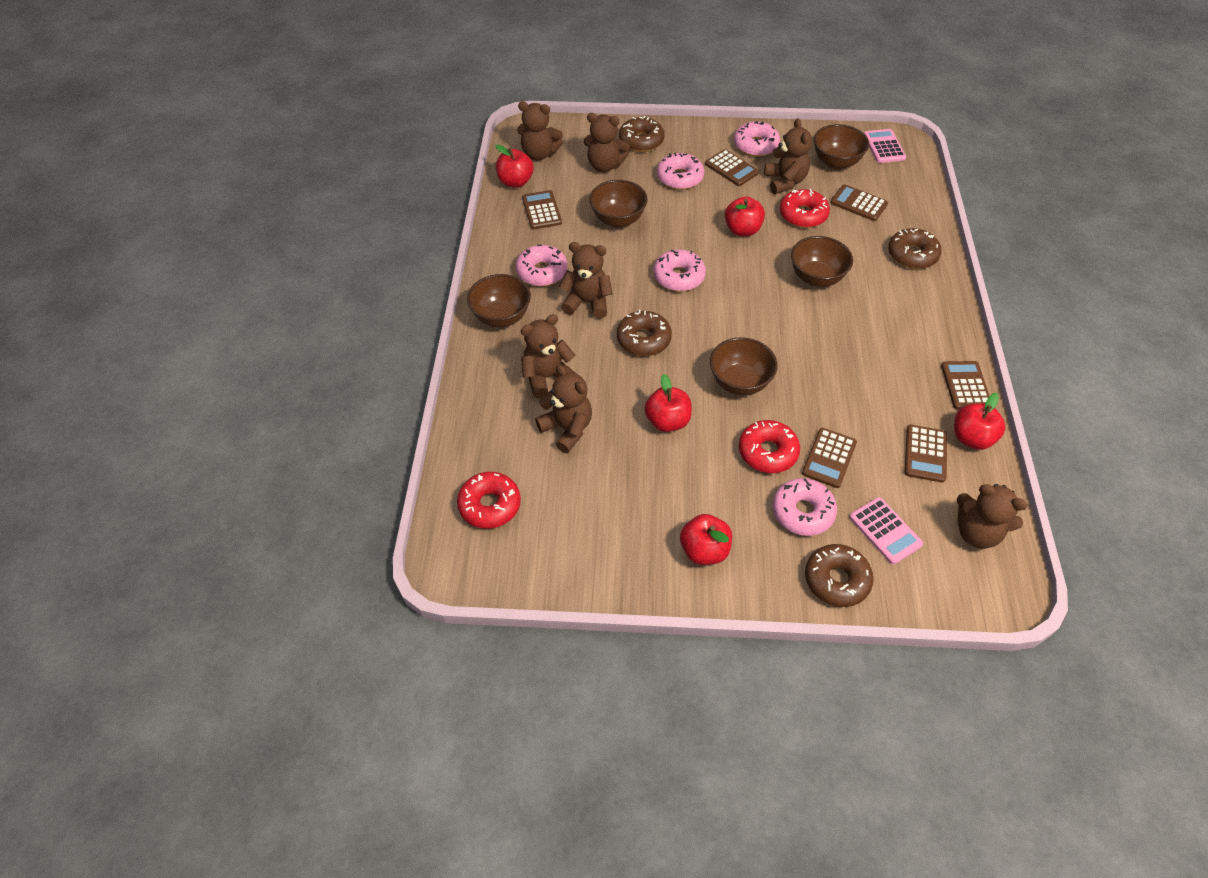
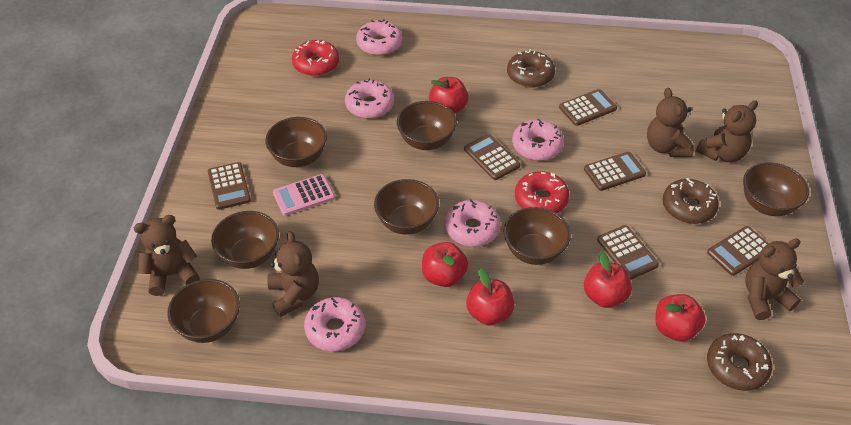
brown bowl: 5 -> 7
brown donut: 4 -> 3
brown teddy bear: 7 -> 5
pink calculator: 2 -> 1
red donut: 3 -> 2

